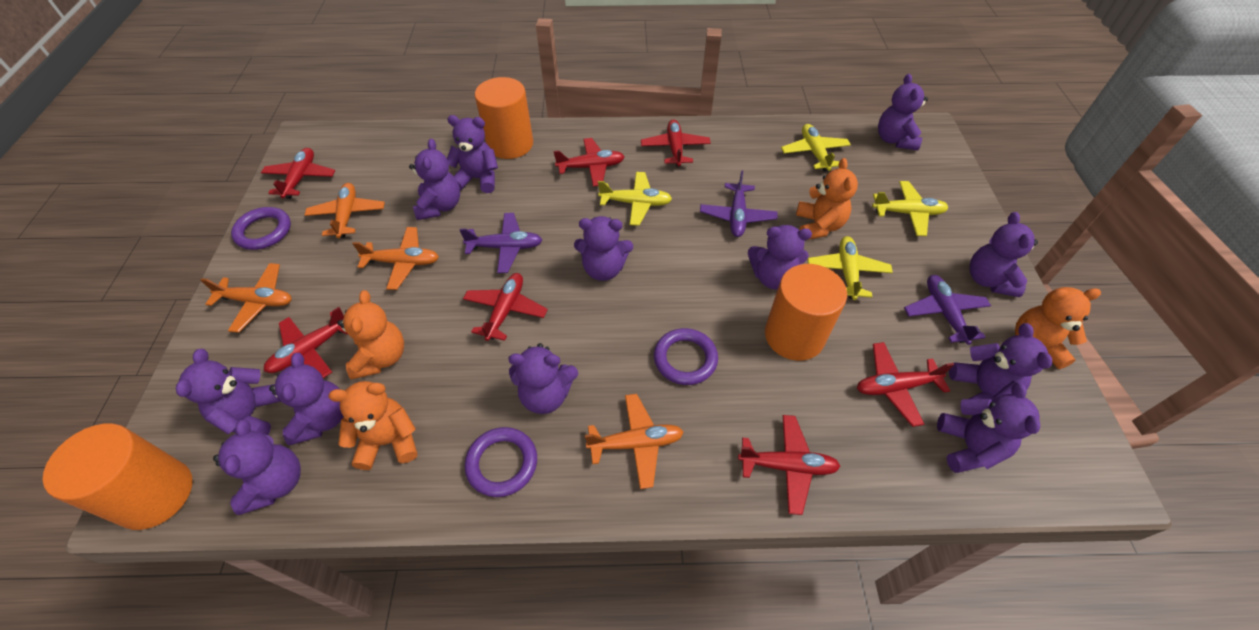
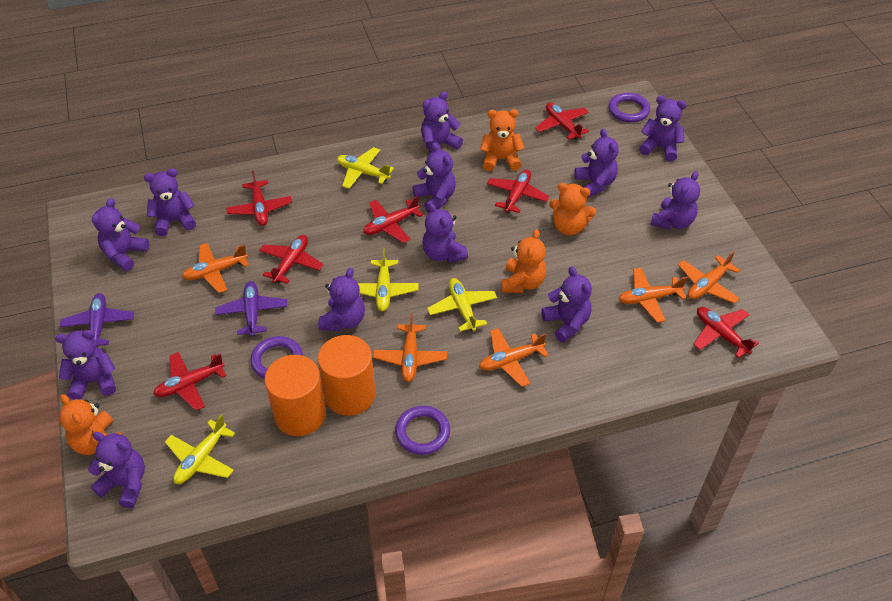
orange cylinder: 3 -> 2
orange plane: 4 -> 5
purple plane: 3 -> 2

